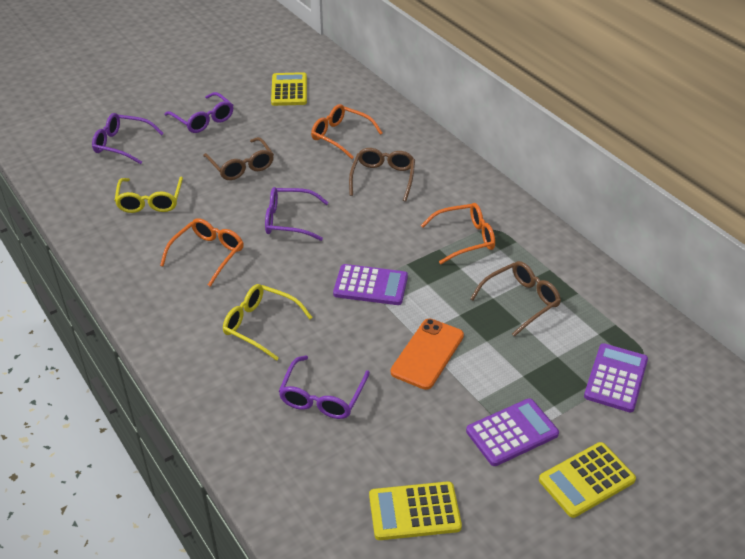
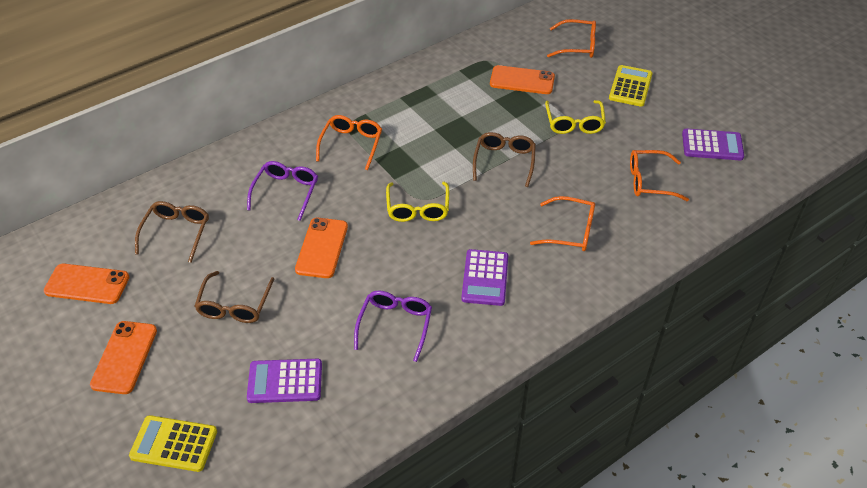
orange glasses: 3 -> 4
orange phone: 1 -> 4
purple glasses: 4 -> 2
yellow calculator: 3 -> 2

